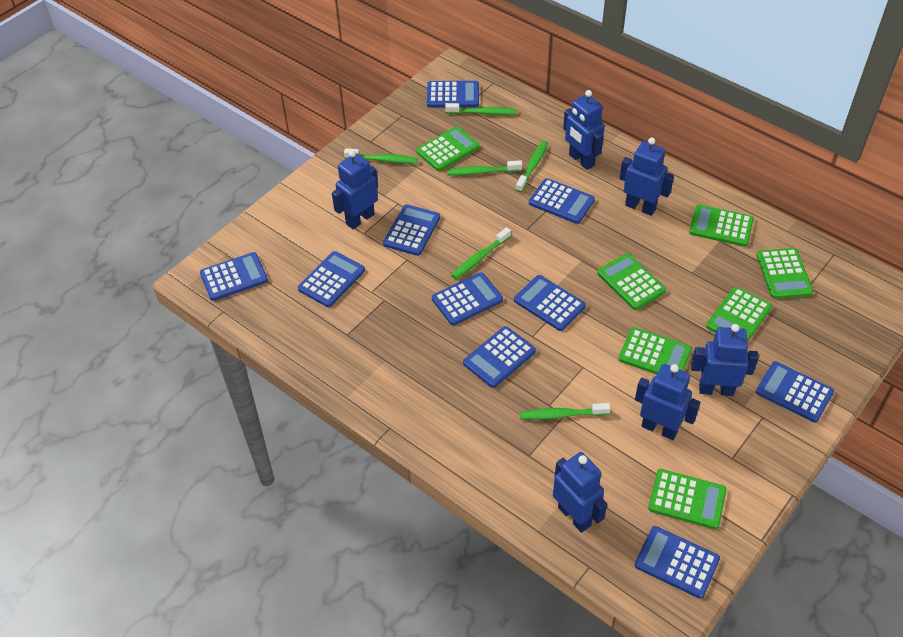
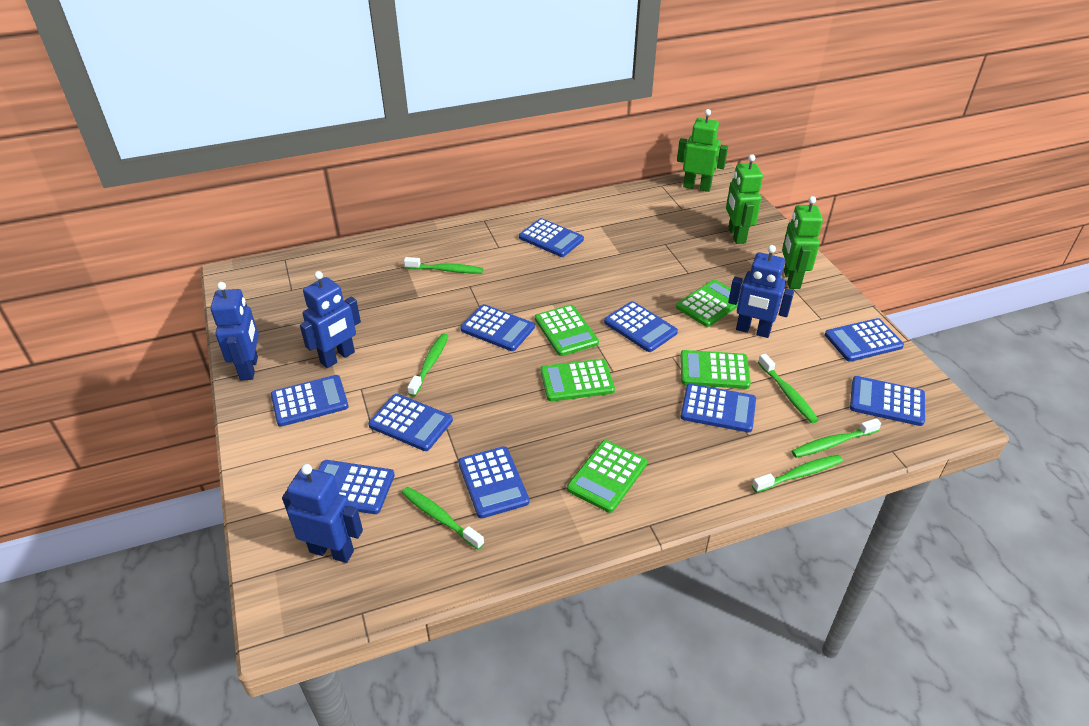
blue robot: 6 -> 4
green calculator: 7 -> 5
green robot: 0 -> 3

